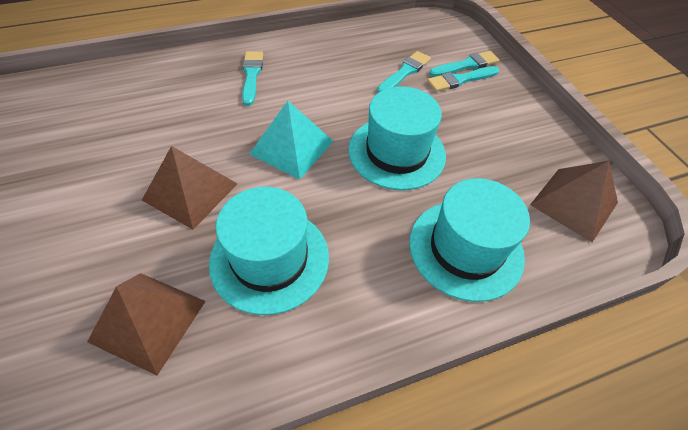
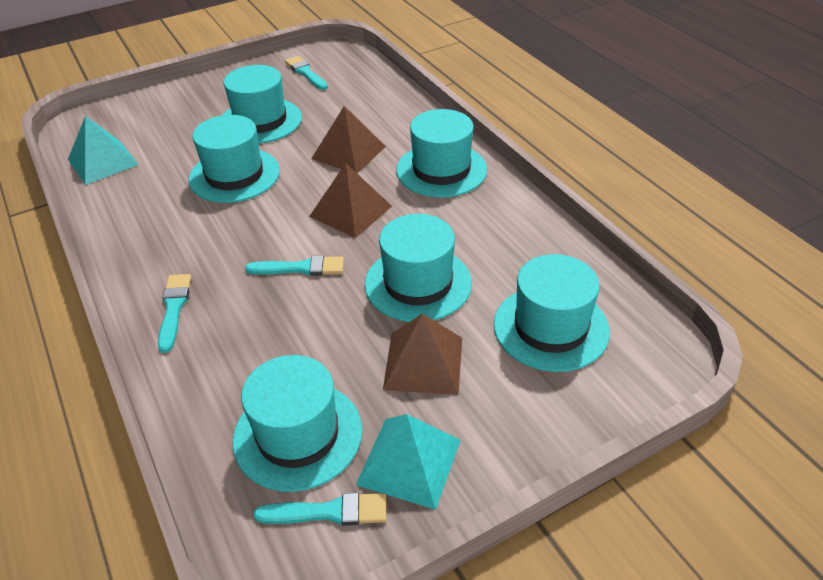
turquoise hat: 3 -> 6
turquoise pyramid: 1 -> 2

